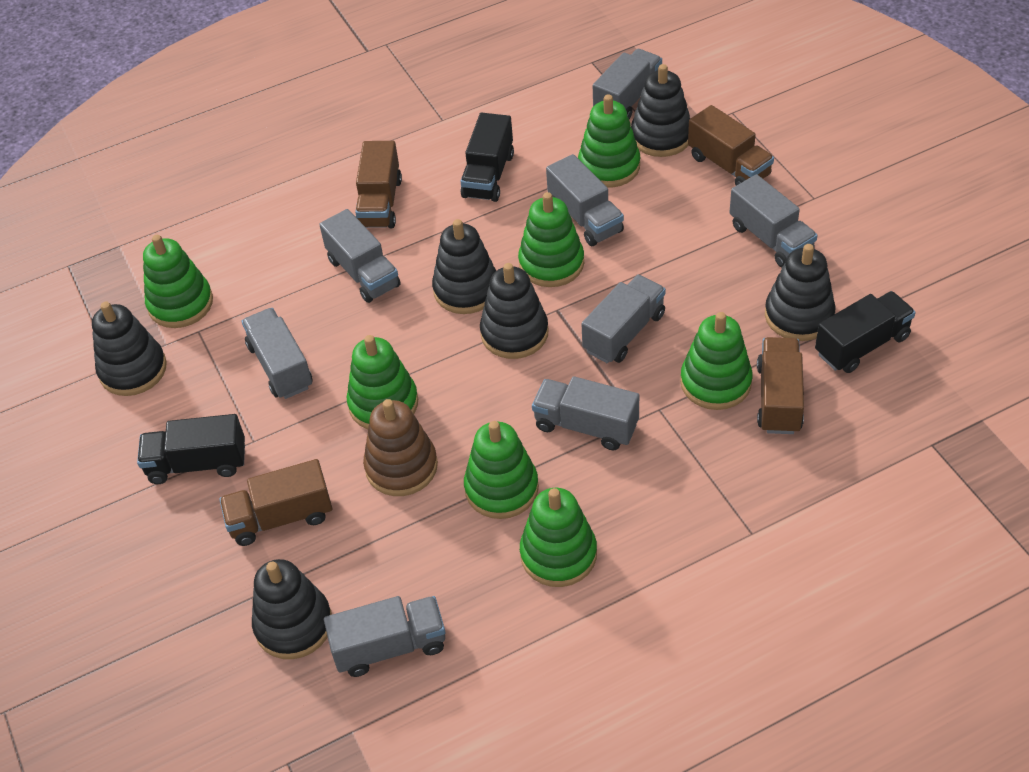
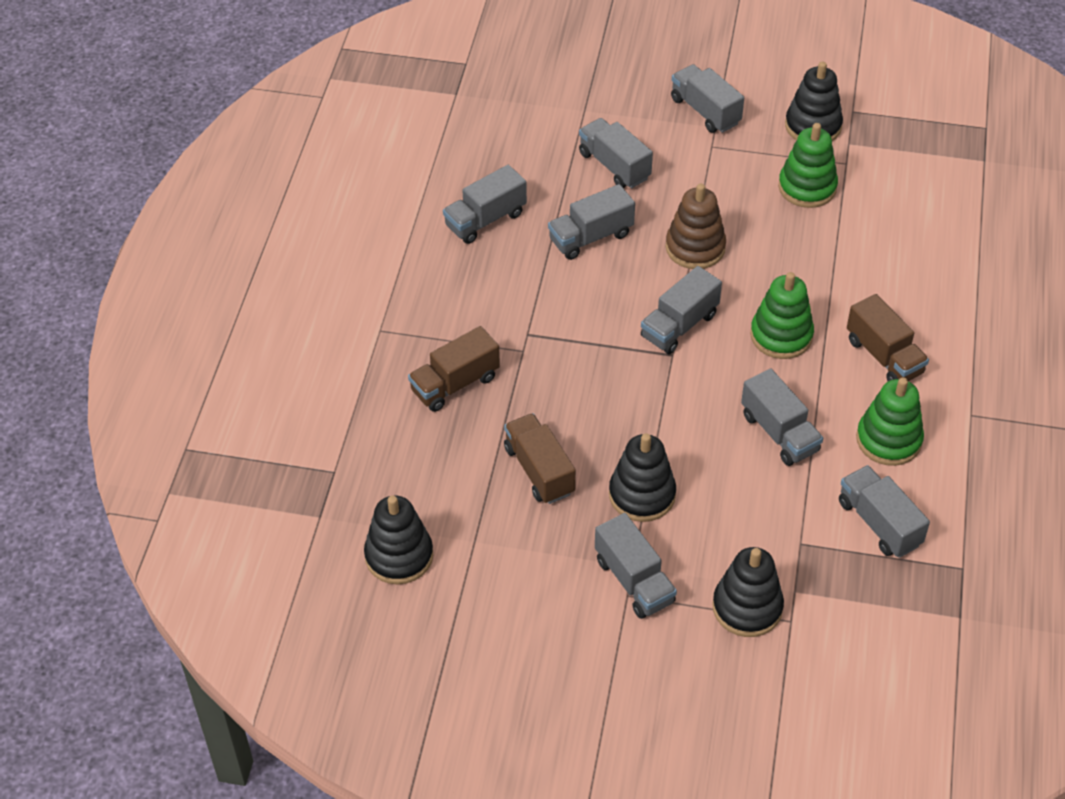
black stacking toy: 6 -> 4
black truck: 3 -> 0
brown truck: 4 -> 3
green stacking toy: 7 -> 3

